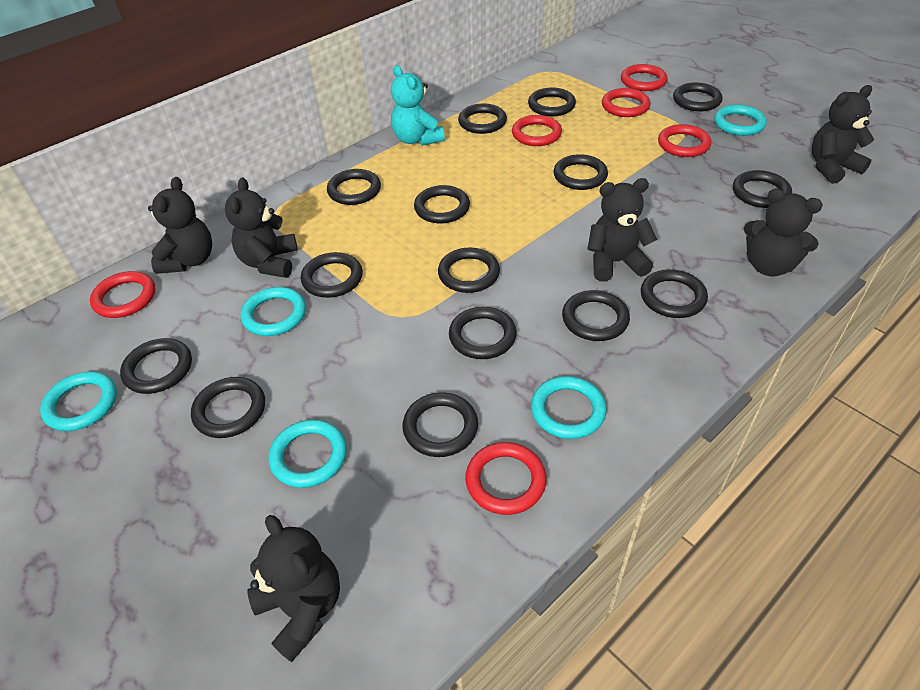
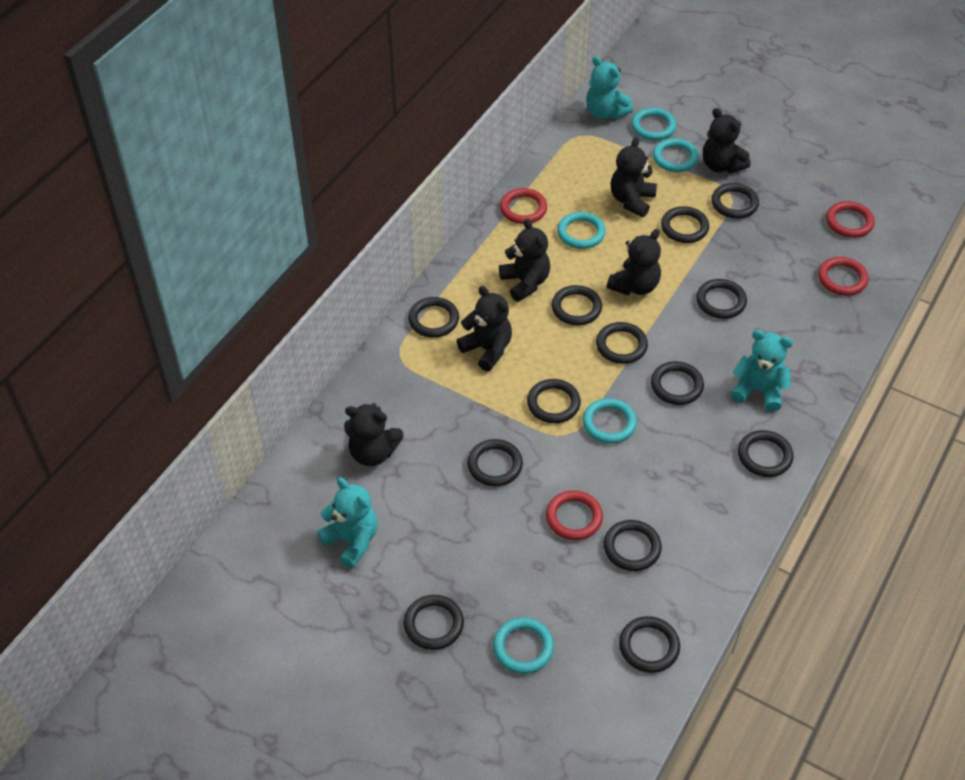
black ring: 15 -> 13
red ring: 6 -> 4
turquoise teddy bear: 1 -> 3

